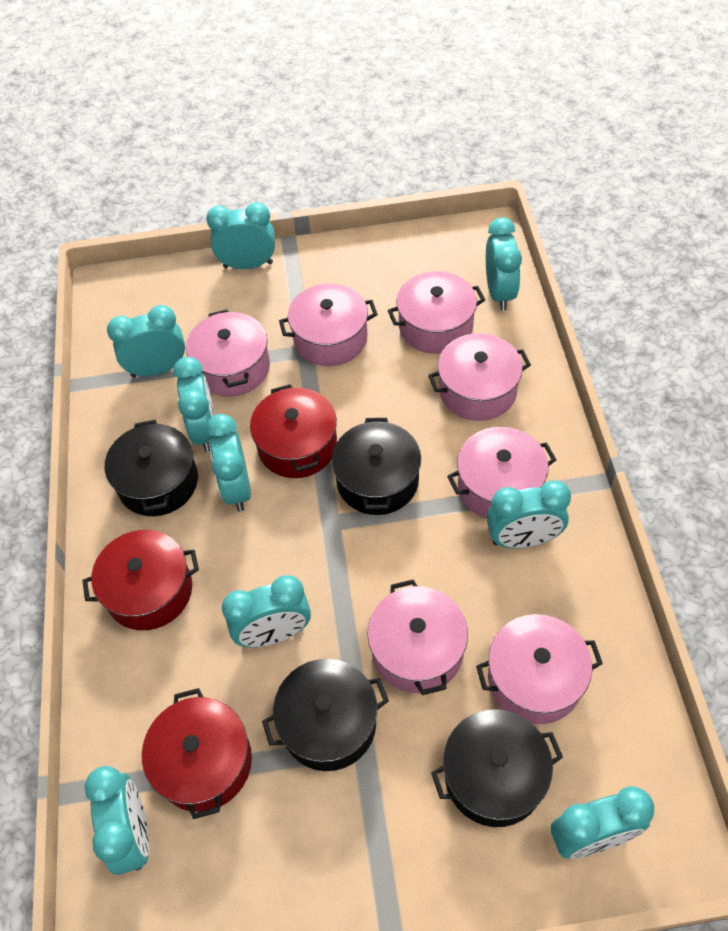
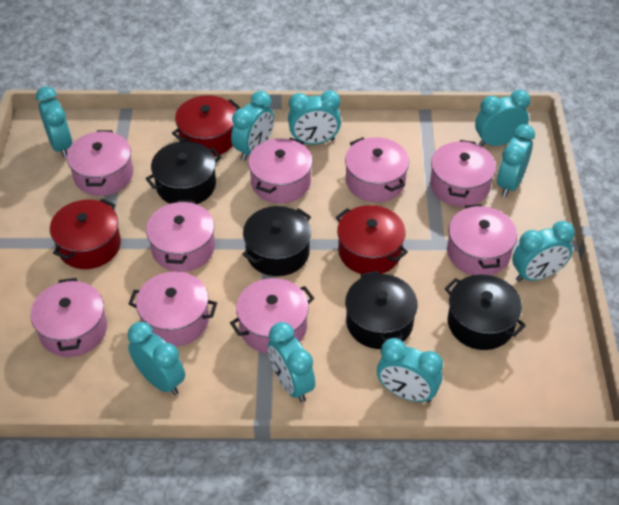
pink pot: 7 -> 9

